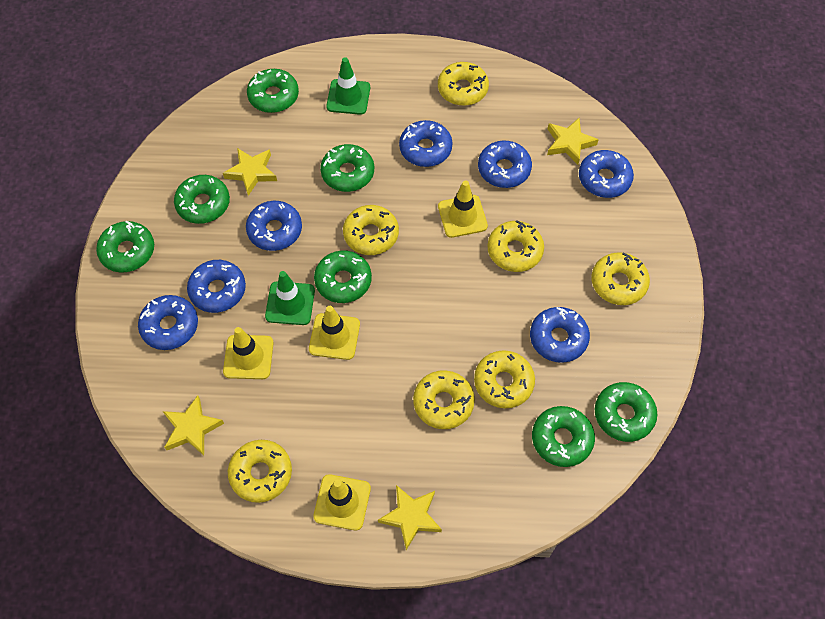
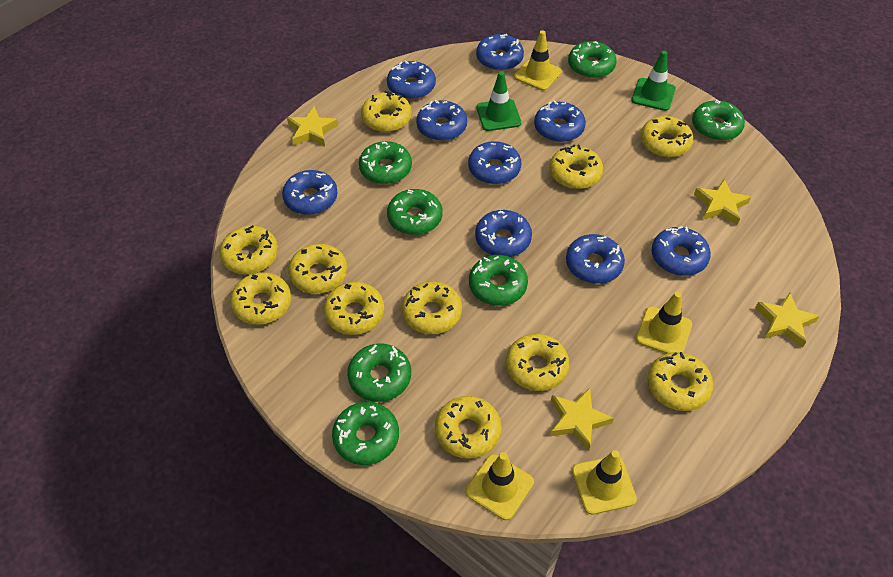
blue donut: 7 -> 9
yellow donut: 7 -> 11

